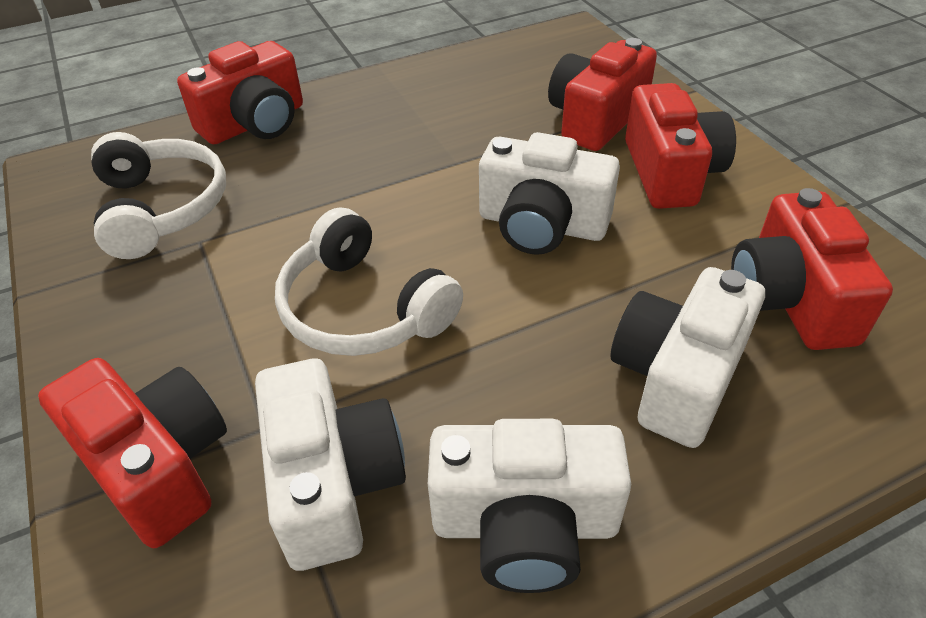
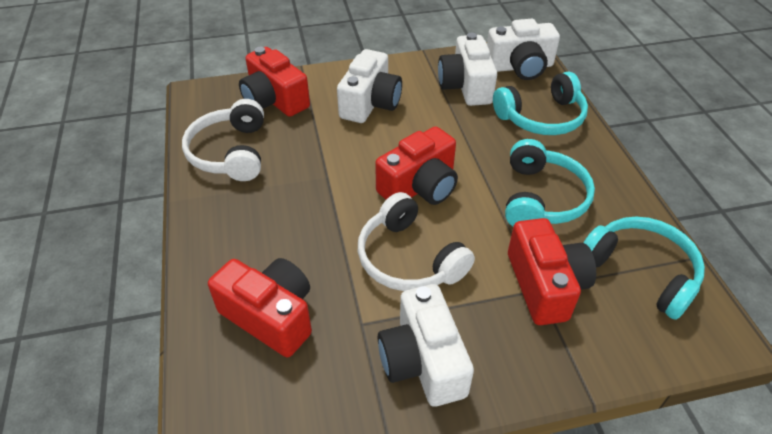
red camera: 5 -> 4
turquoise headphones: 0 -> 3

